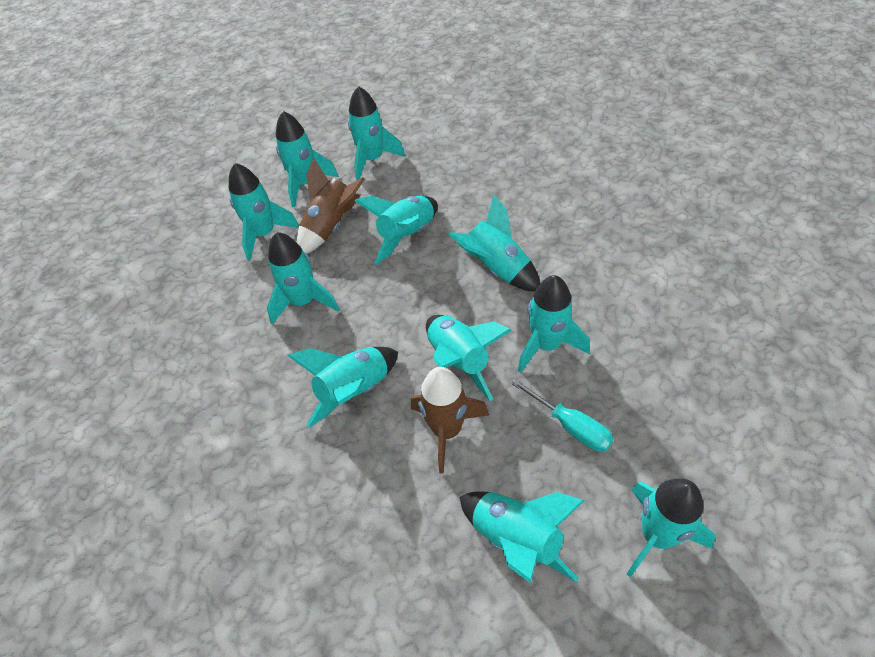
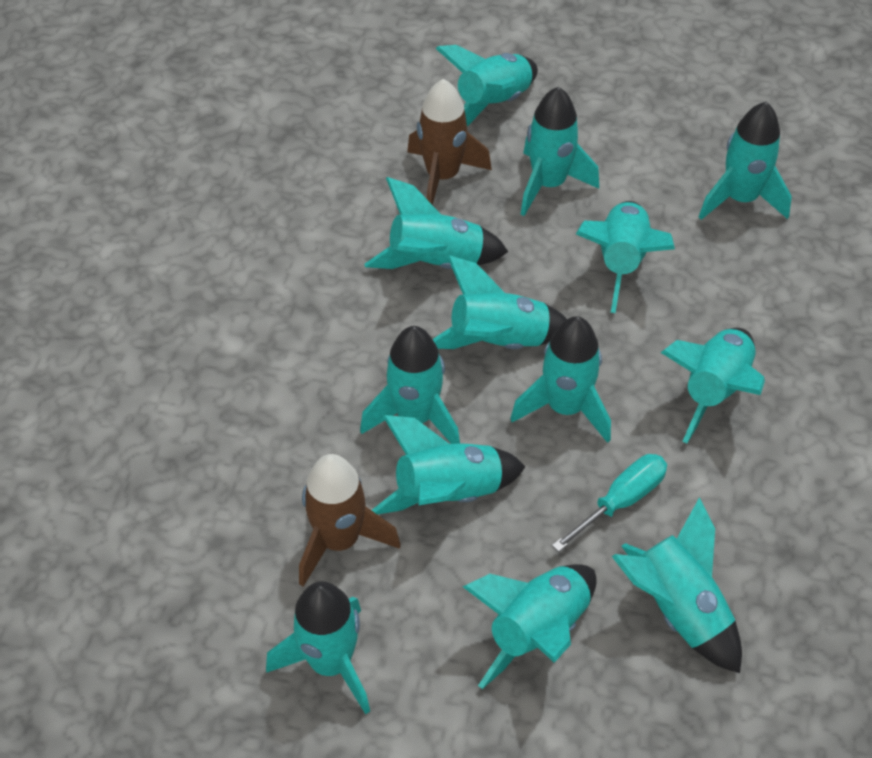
turquoise rocket: 11 -> 13

